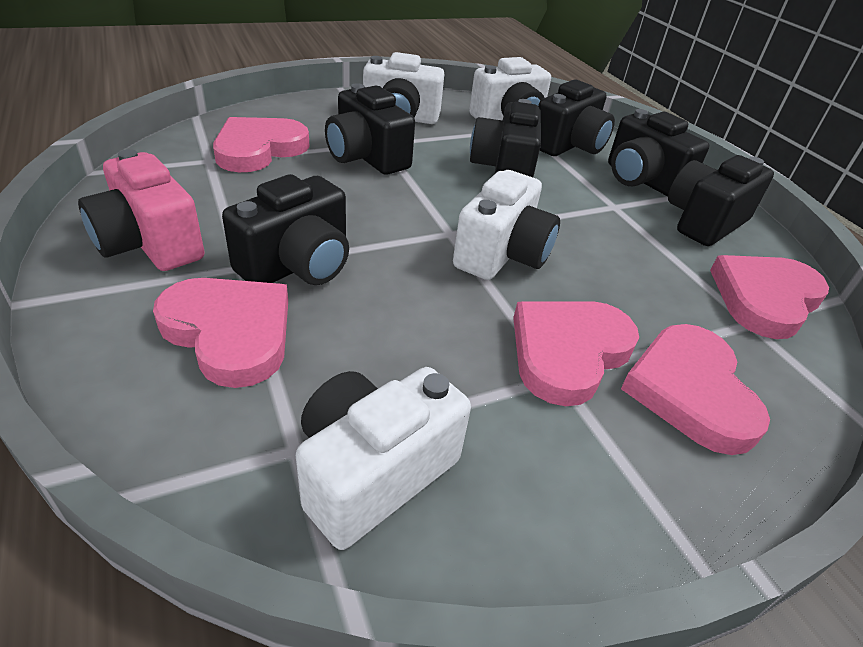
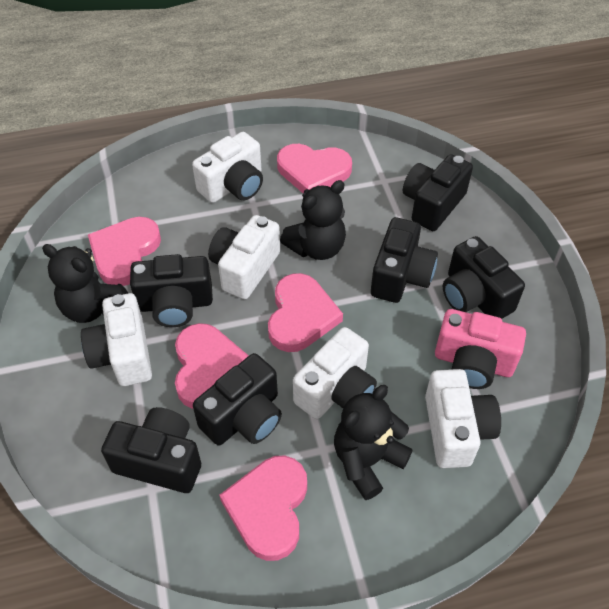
black teddy bear: 0 -> 3
white camera: 4 -> 5

